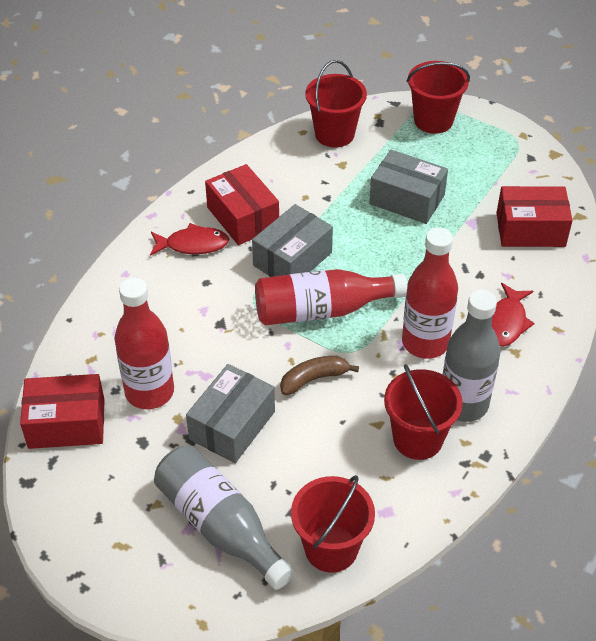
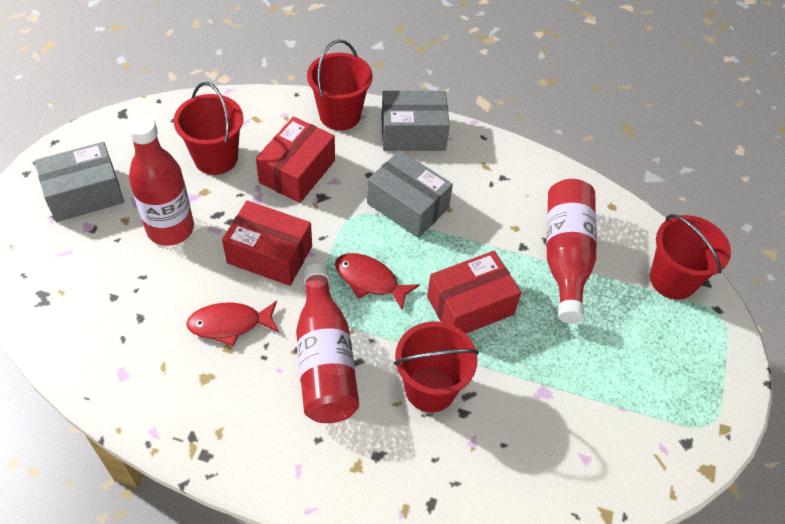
brown banana: 1 -> 0
grey bottle: 2 -> 0

